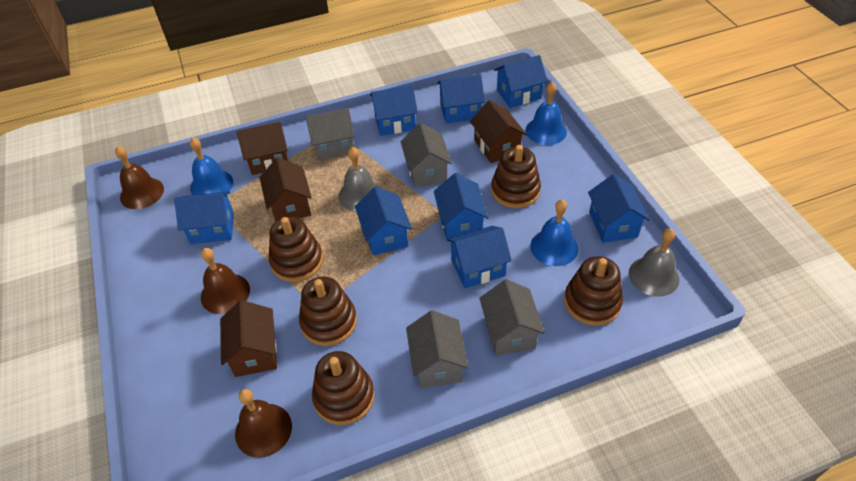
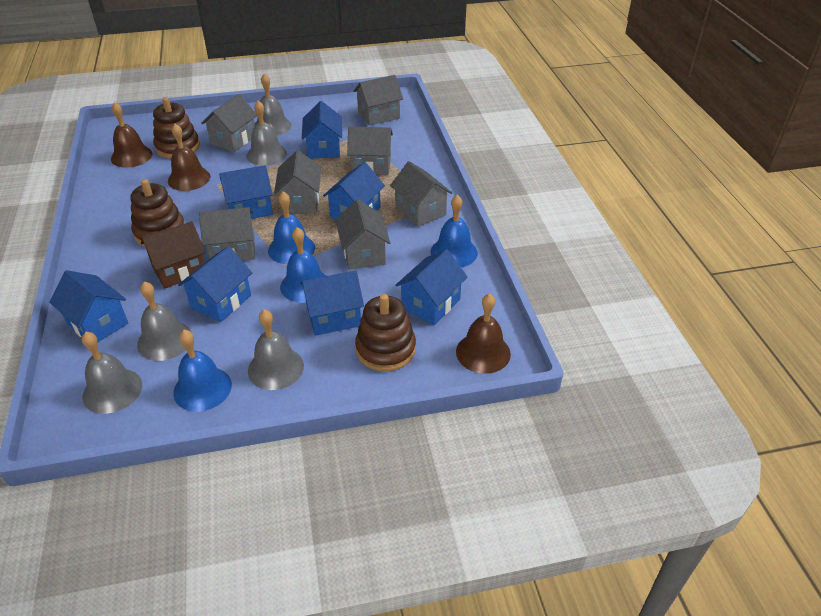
blue bell: 3 -> 4
blue house: 8 -> 7
brown house: 4 -> 1
brown stacking toy: 5 -> 3
grey bell: 2 -> 5
grey house: 4 -> 7

